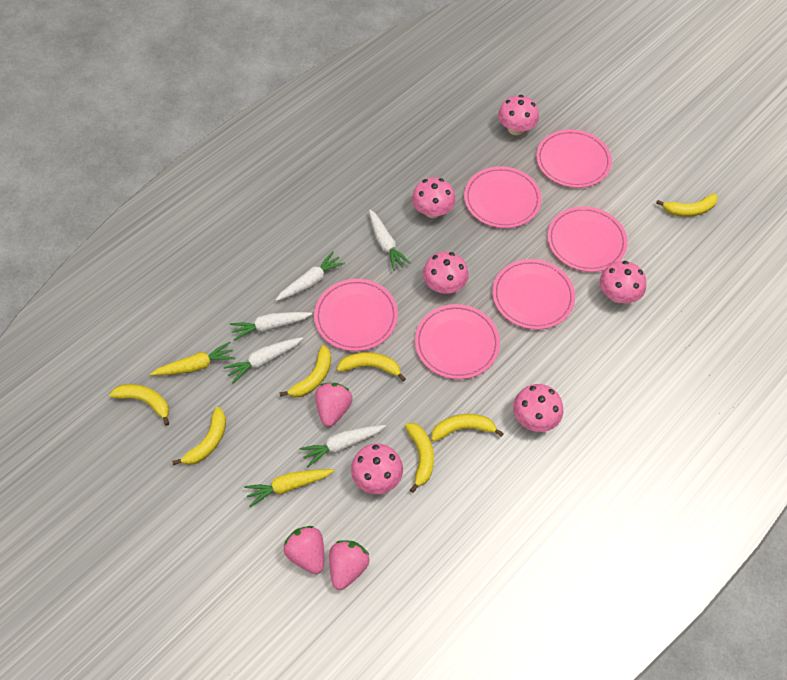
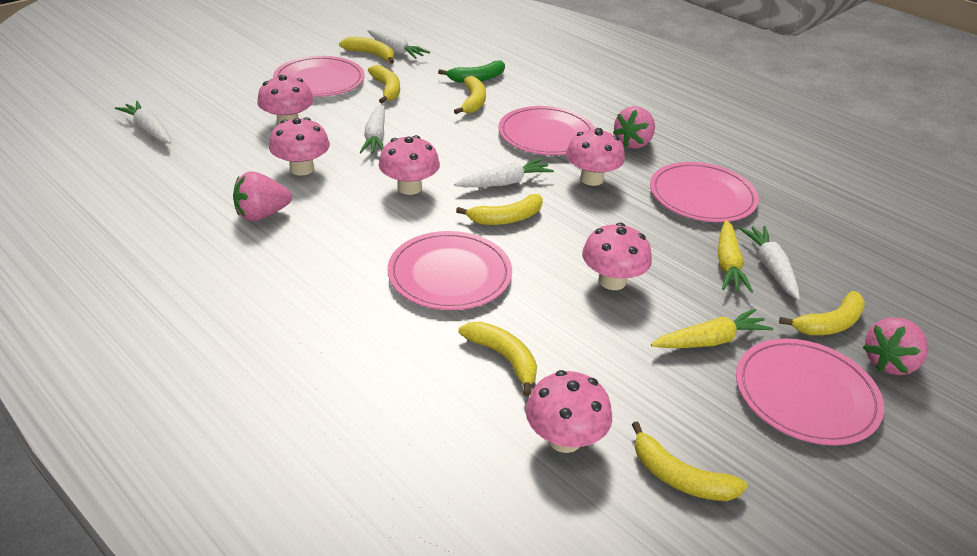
green banana: 0 -> 1
pink plate: 6 -> 5

